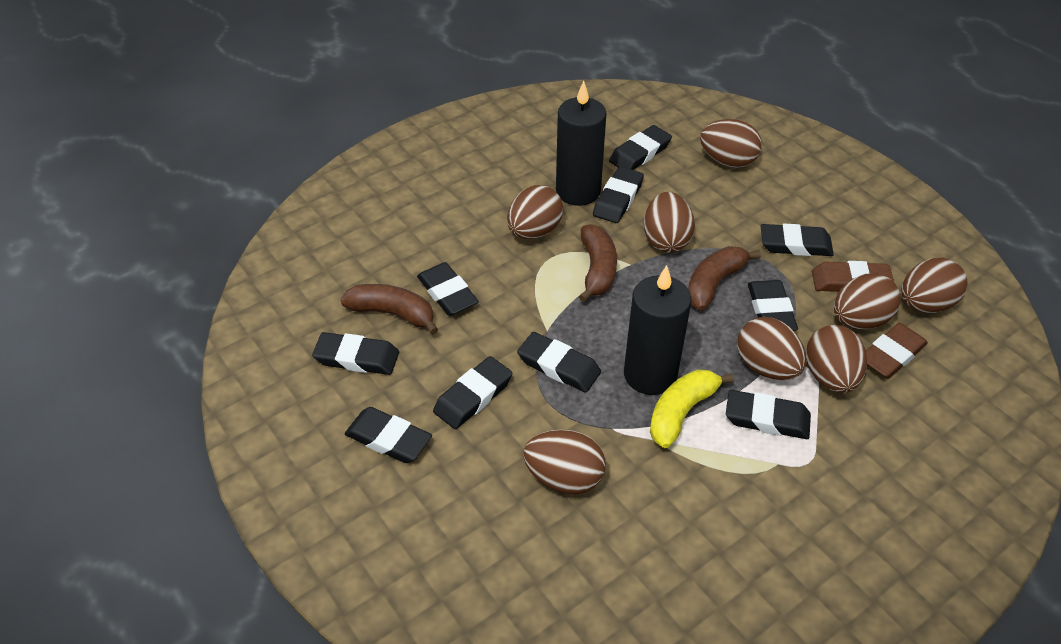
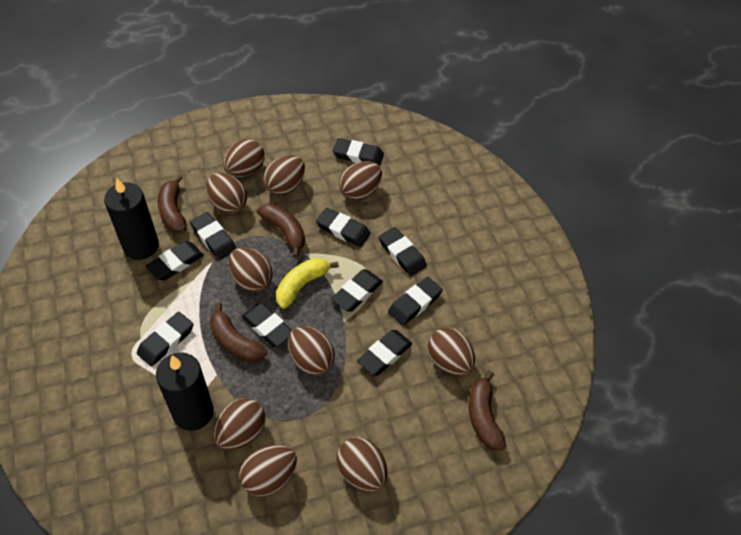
brown banana: 3 -> 4
brown egg: 8 -> 10
brown eraser: 2 -> 0

